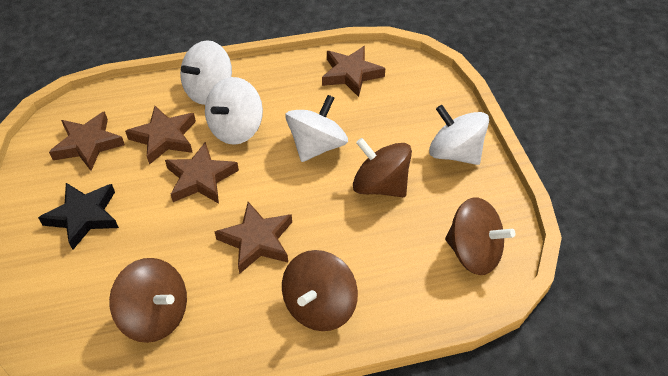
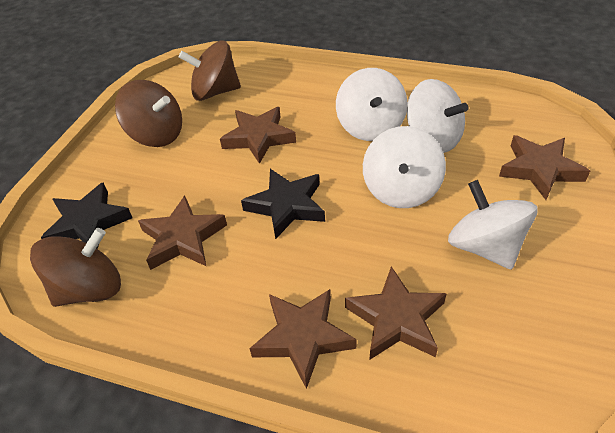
black star: 1 -> 2
brown spinning top: 4 -> 3

